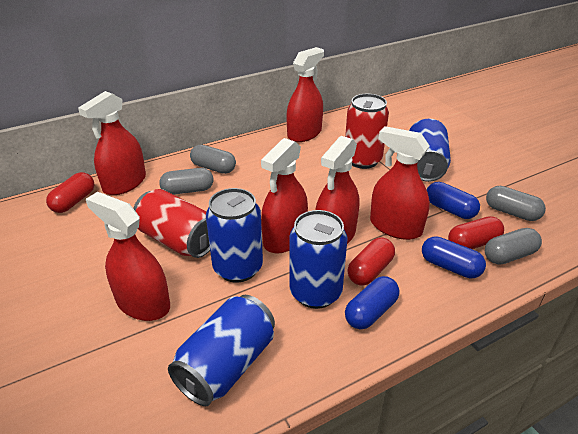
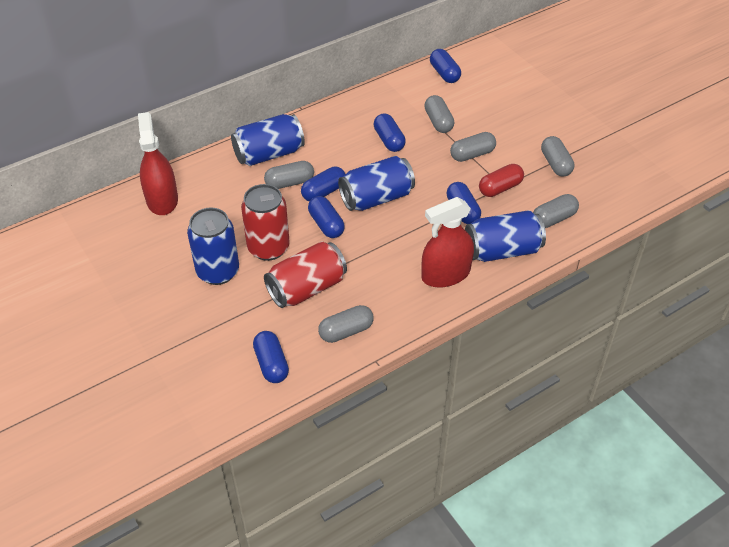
blue capsule: 3 -> 6
grey capsule: 4 -> 6
red capsule: 3 -> 1
red spray bottle: 6 -> 2

